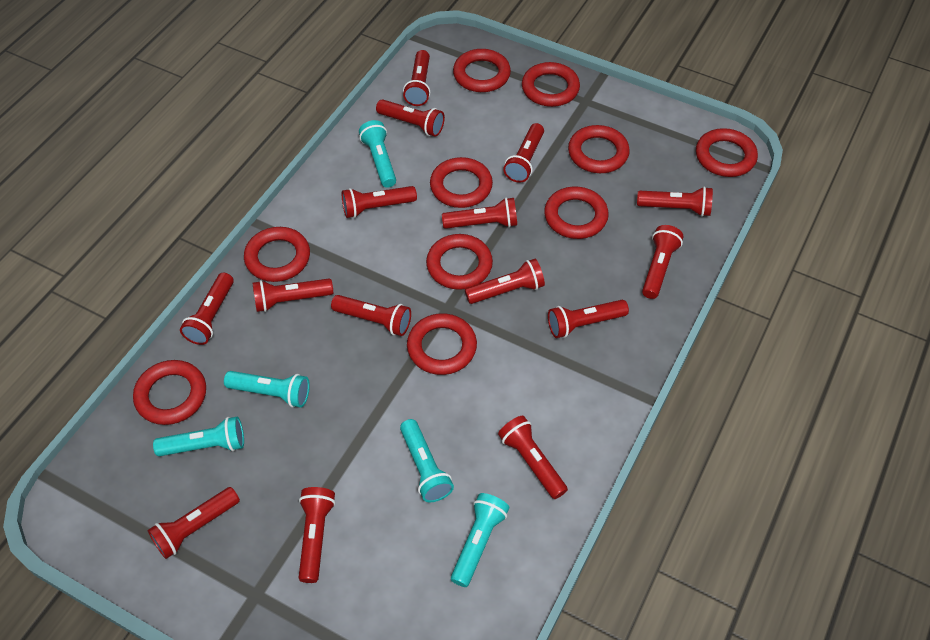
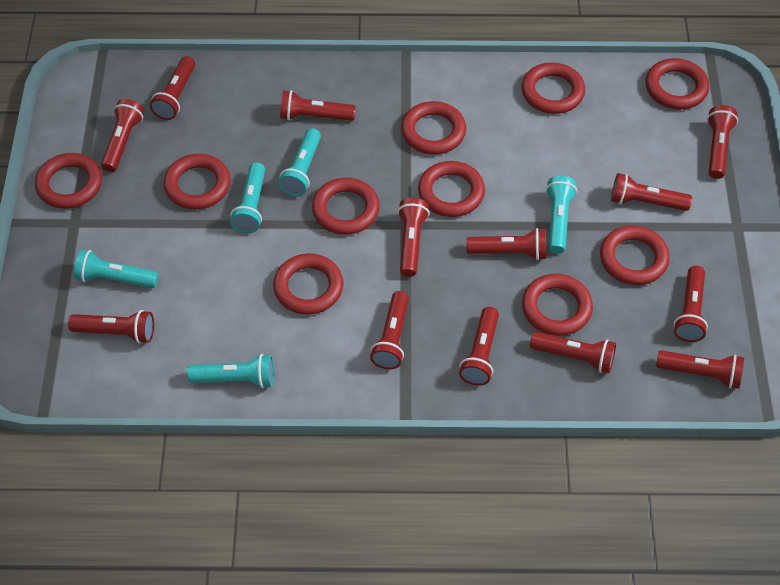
red flashlight: 15 -> 13

